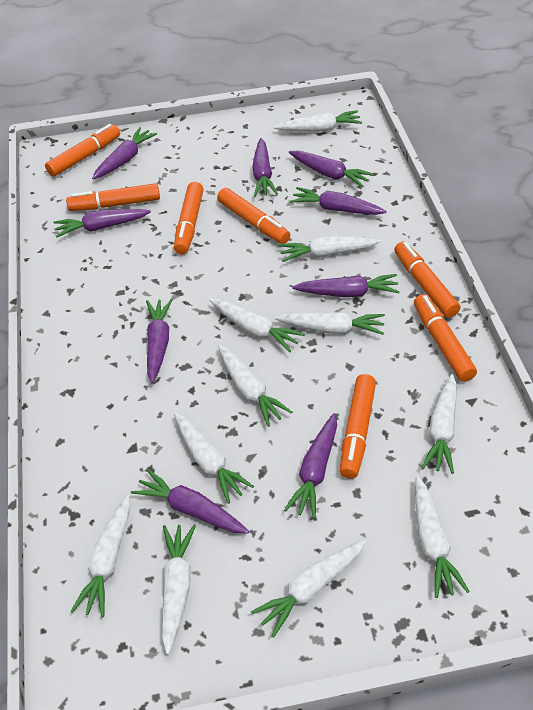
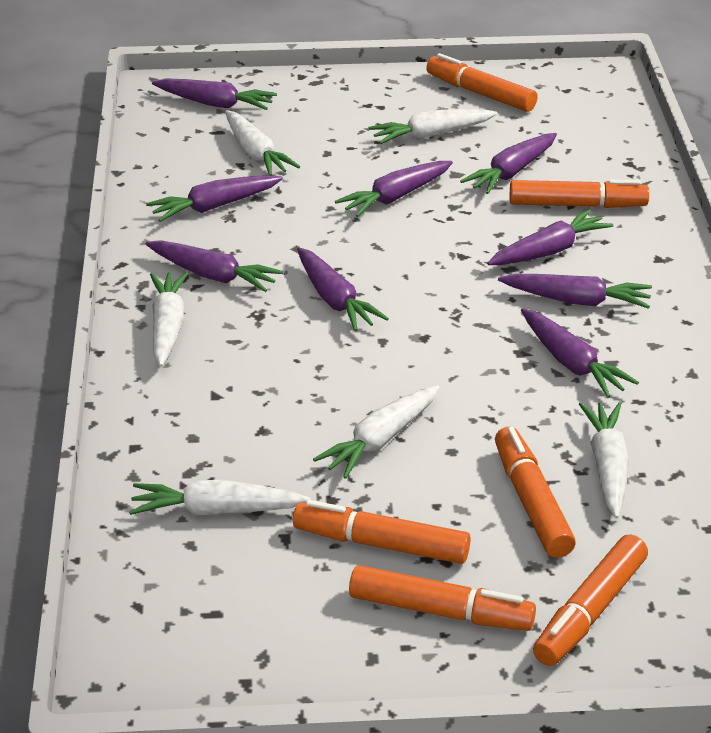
orange marker: 7 -> 6
white carrot: 11 -> 6

